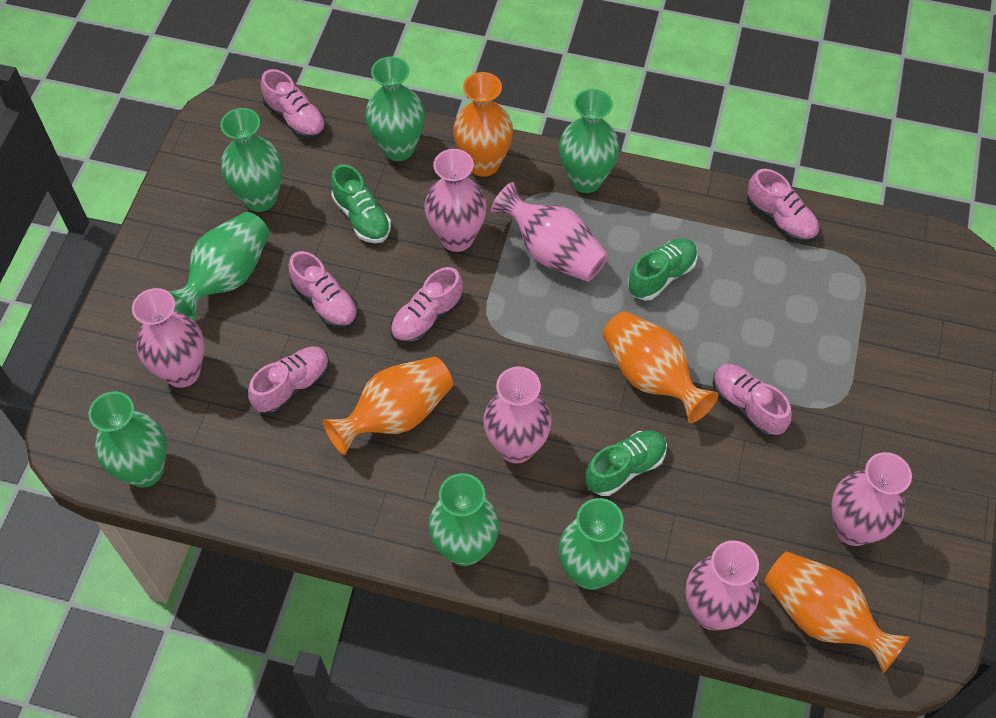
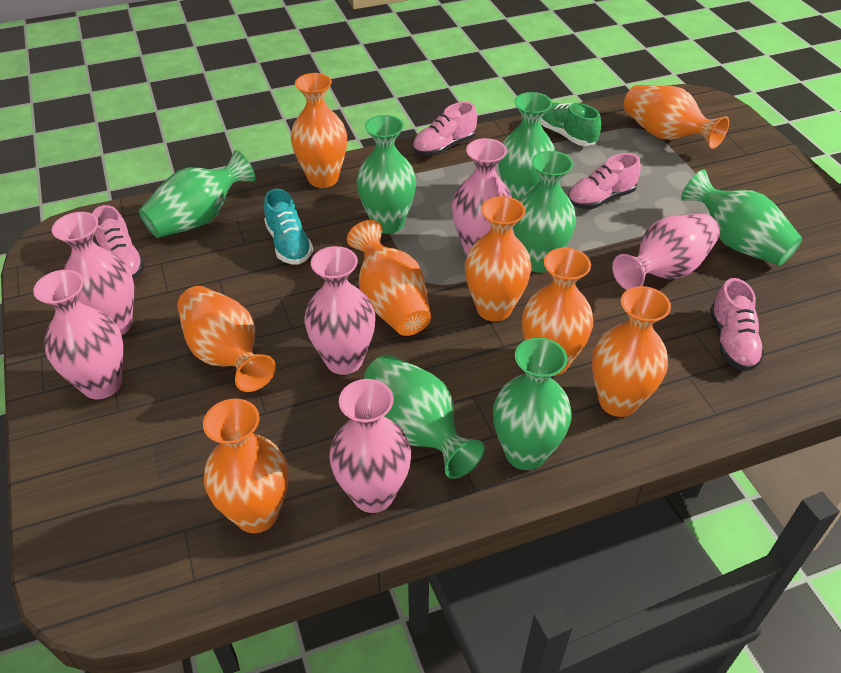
green shoe: 3 -> 1
orange vase: 4 -> 8
pink shoe: 6 -> 4
turquoise shoe: 0 -> 1

